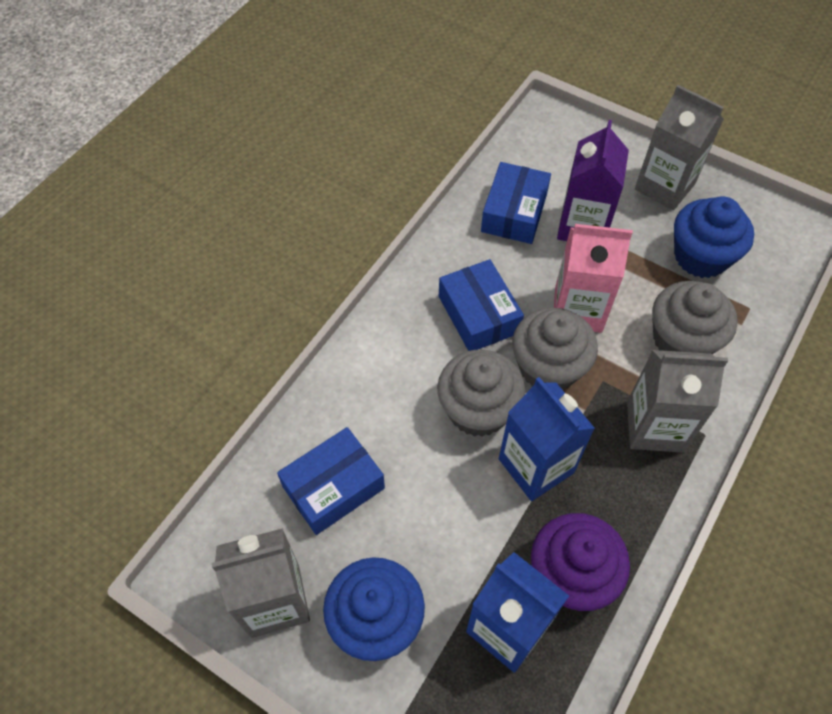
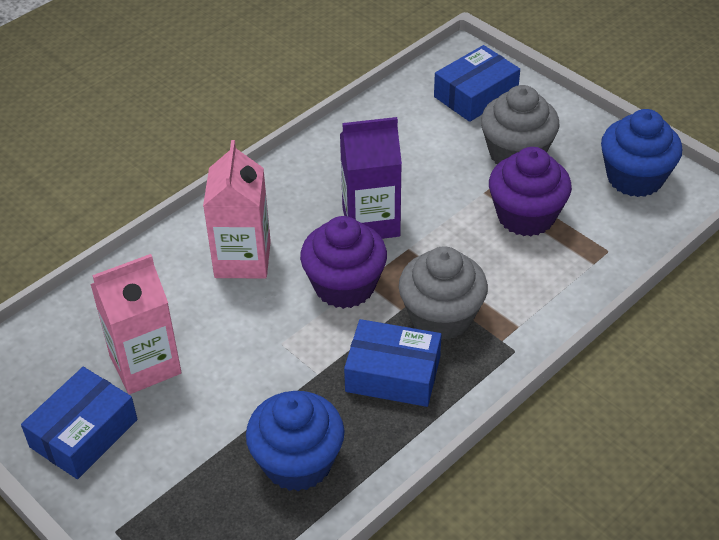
blue carton: 2 -> 0
grey carton: 3 -> 0
grey cupcake: 3 -> 2
pink carton: 1 -> 2
purple cupcake: 1 -> 2

